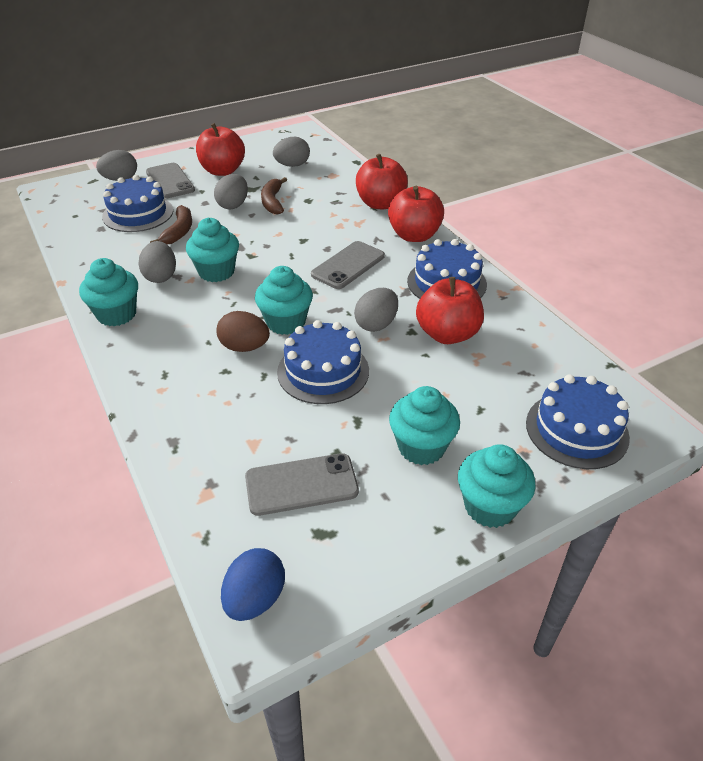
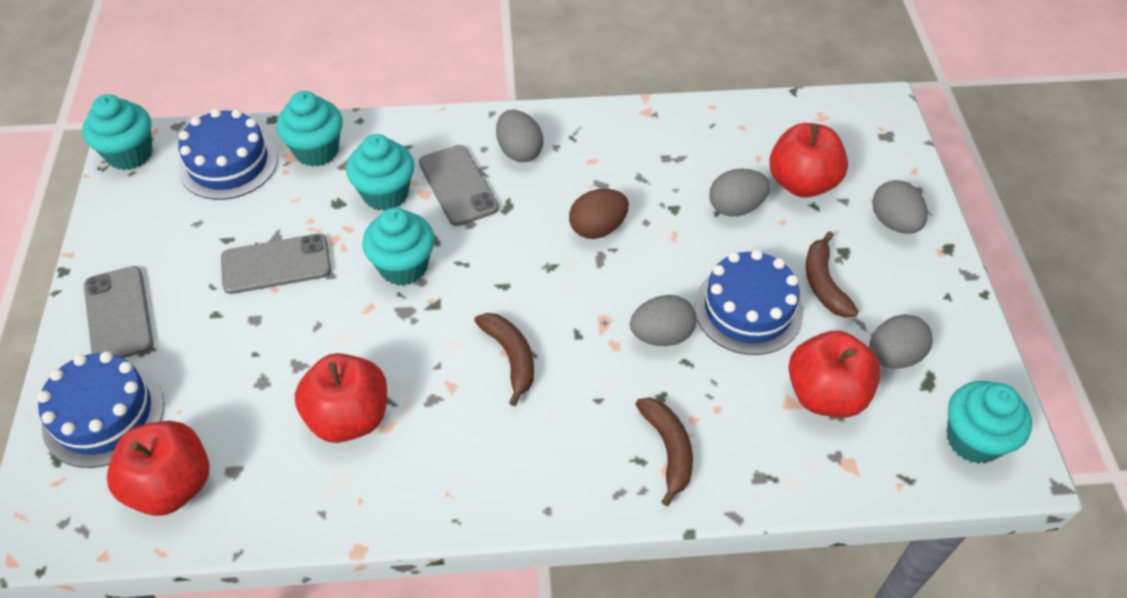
blue cake: 4 -> 3
blue egg: 1 -> 0
brown banana: 2 -> 3

